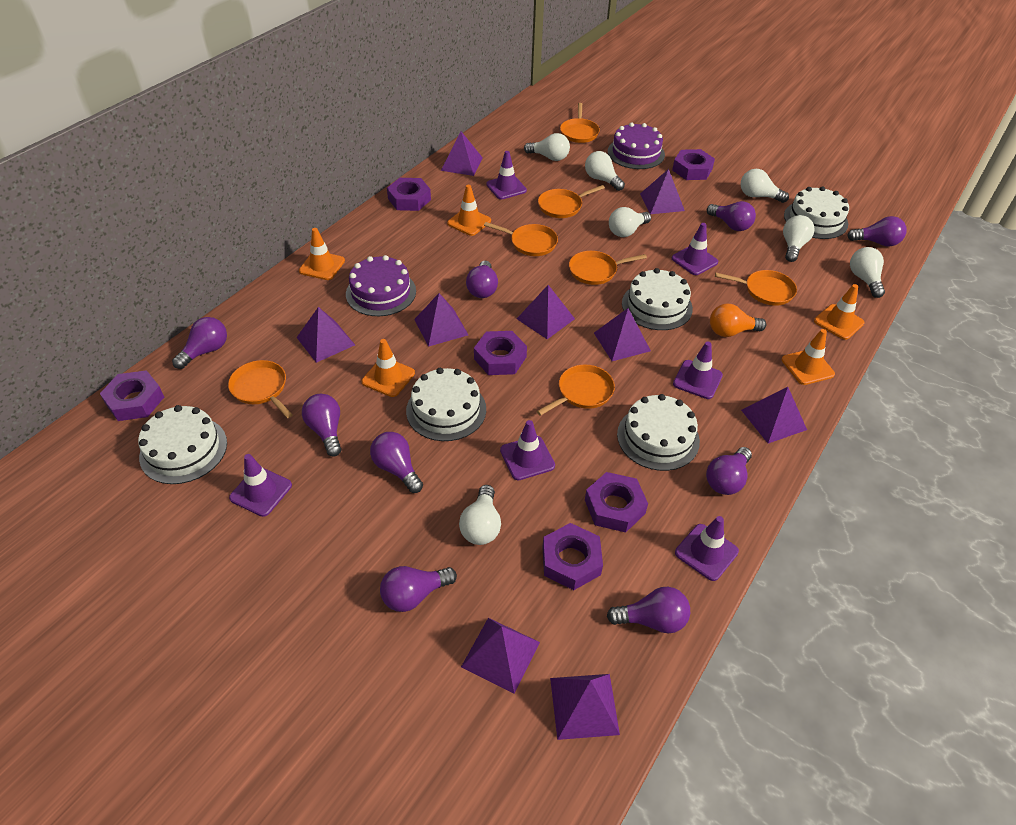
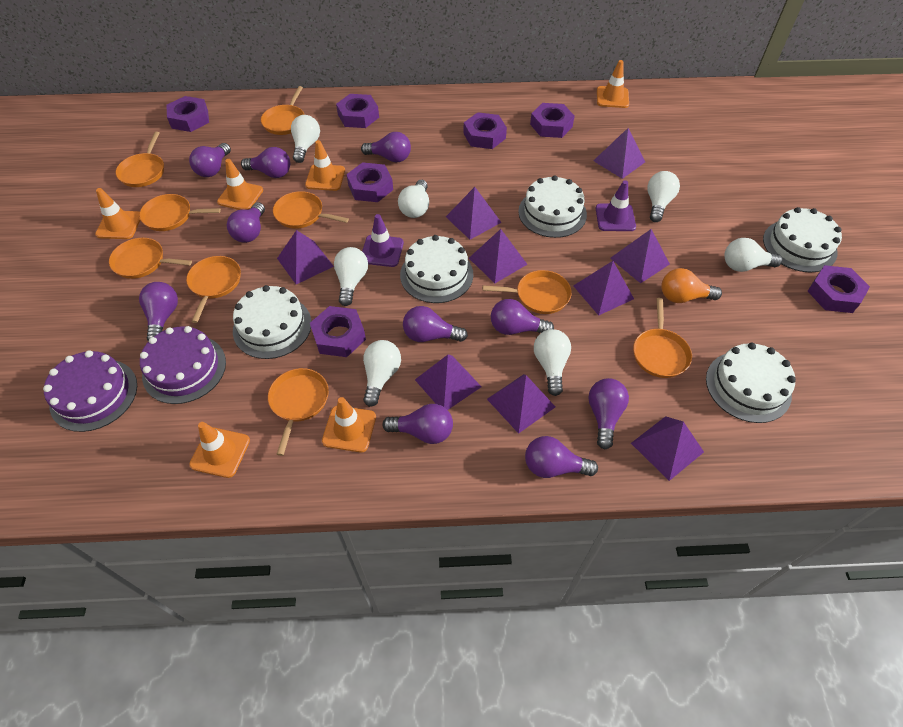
orange pan: 7 -> 9
orange traffic cone: 5 -> 6
purple light bulb: 9 -> 10
purple nut: 6 -> 7
purple traffic cone: 6 -> 2

